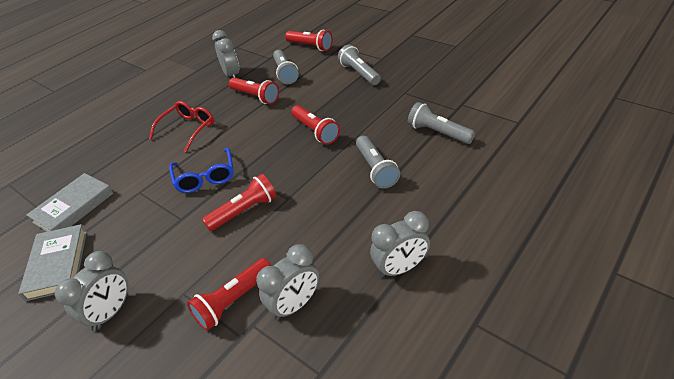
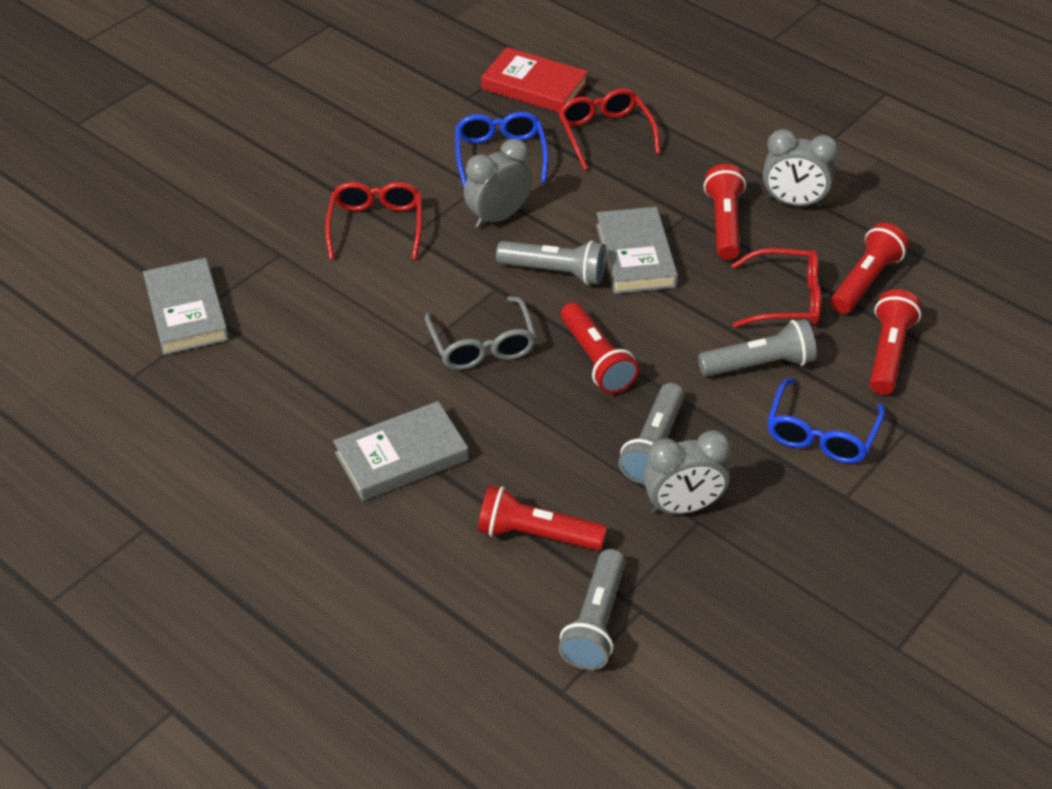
blue glasses: 1 -> 2
grey book: 2 -> 3
grey clock: 4 -> 3
grey glasses: 0 -> 1
red book: 0 -> 1
red glasses: 1 -> 3

